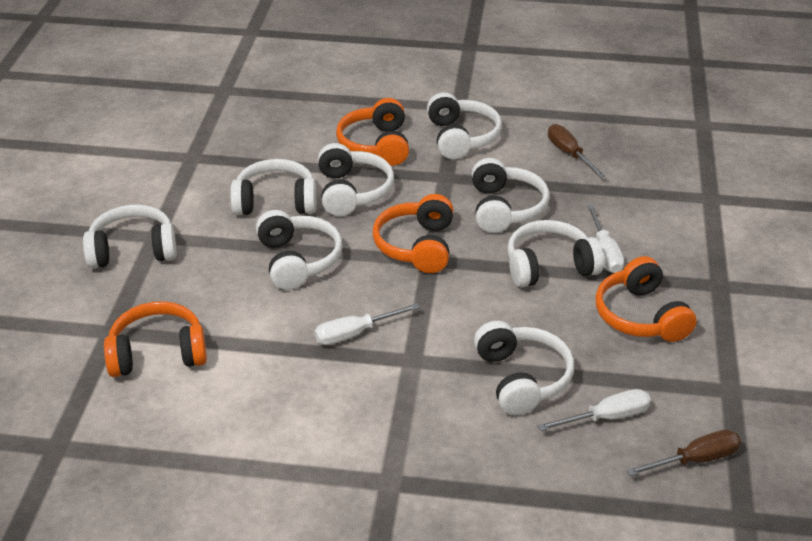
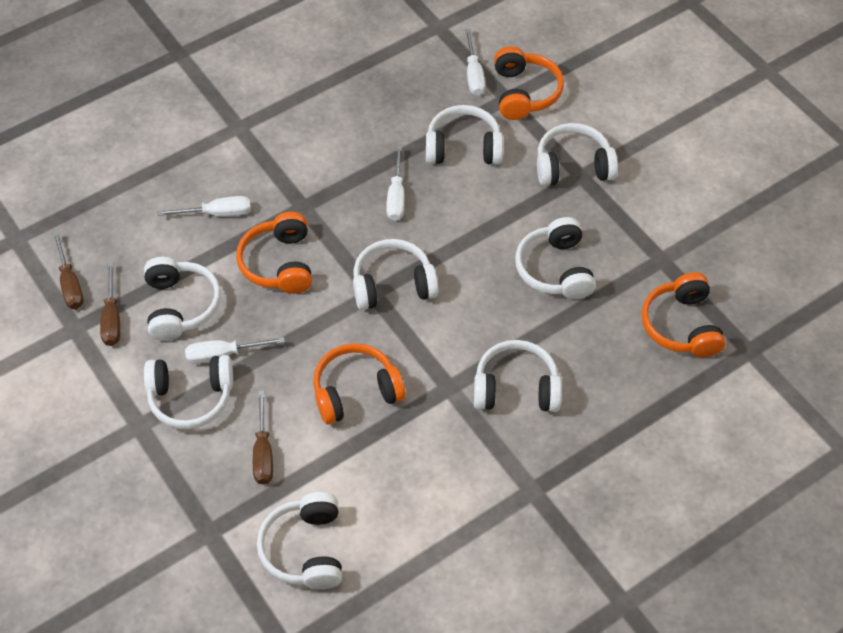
brown screwdriver: 2 -> 3
white screwdriver: 3 -> 4

